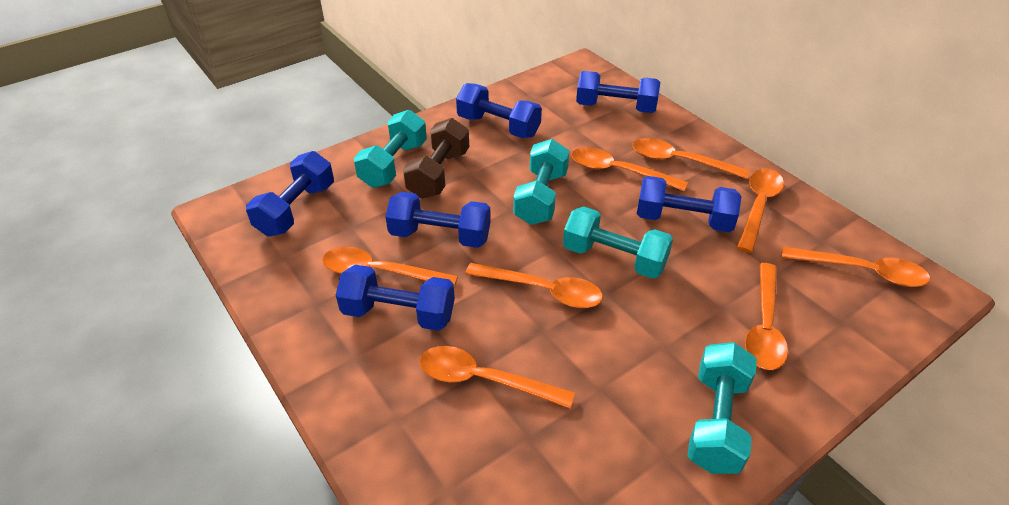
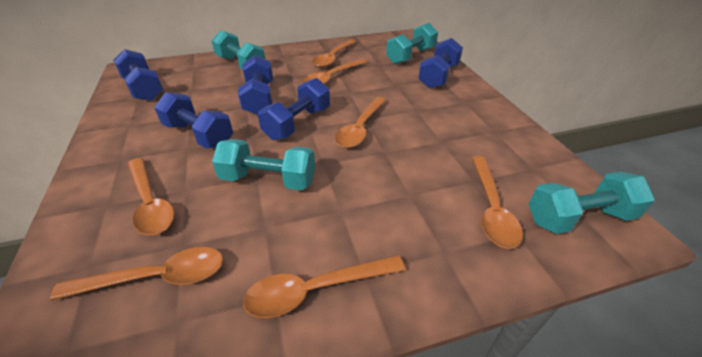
blue dumbbell: 6 -> 5
brown dumbbell: 1 -> 0
orange spoon: 8 -> 7

